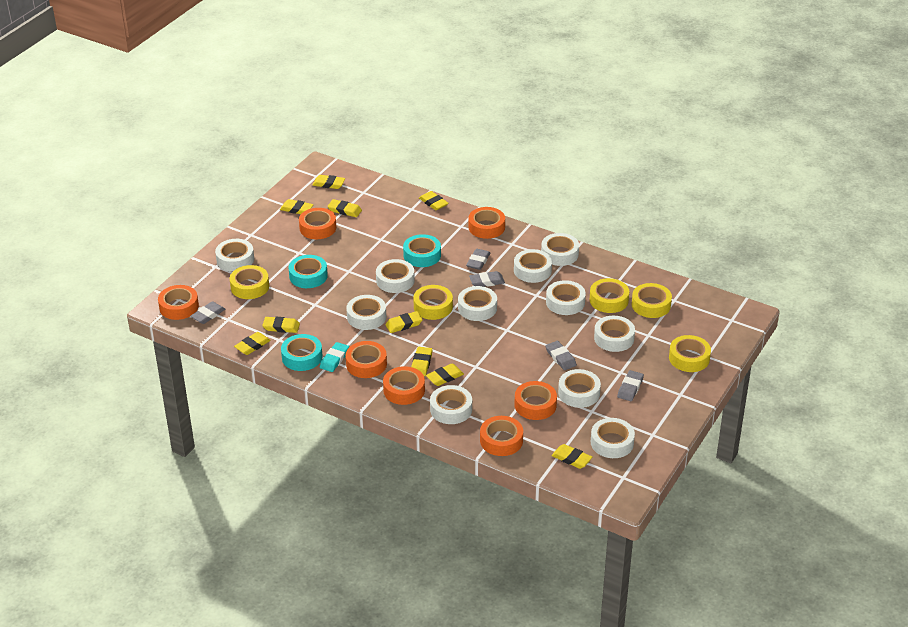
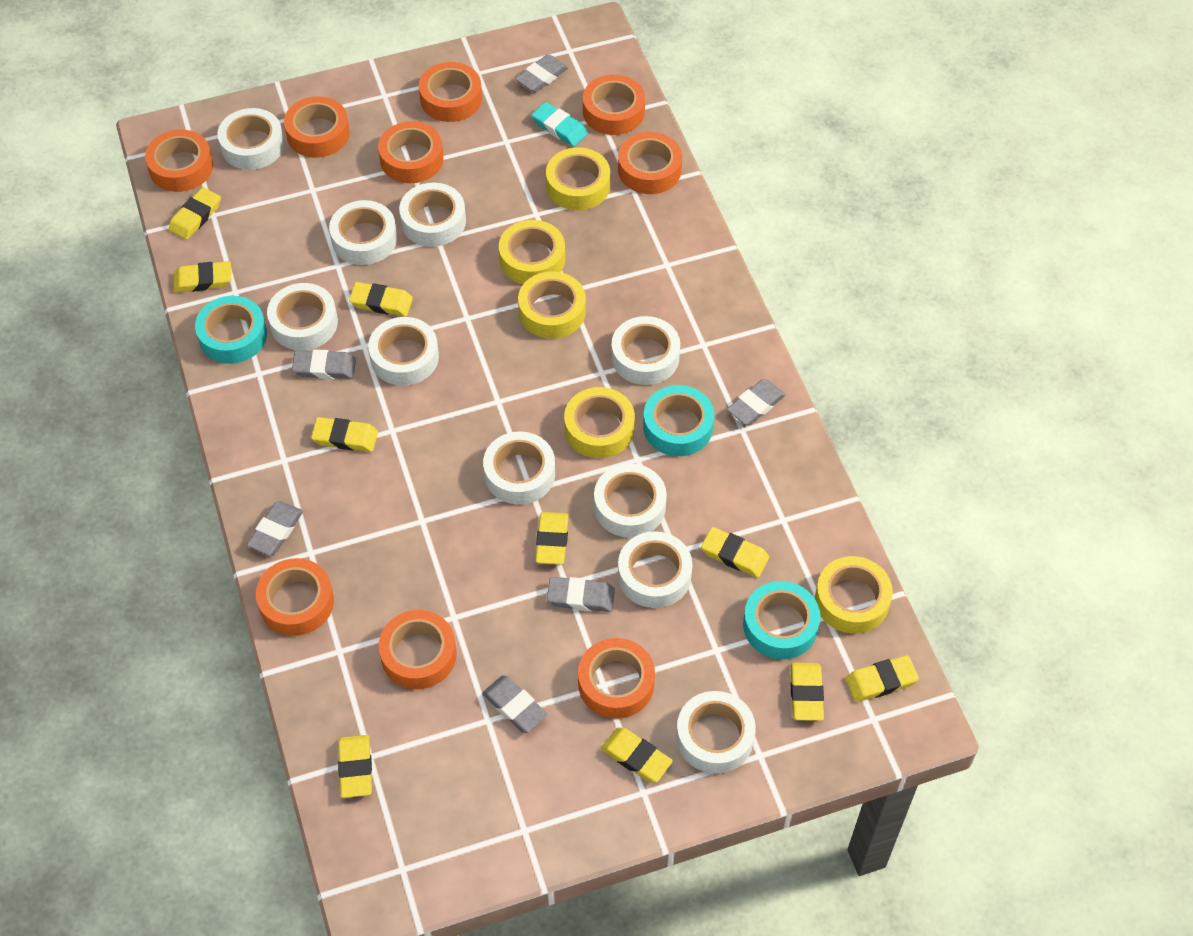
grey eraser: 5 -> 6
orange tape: 7 -> 9
white tape: 11 -> 10

